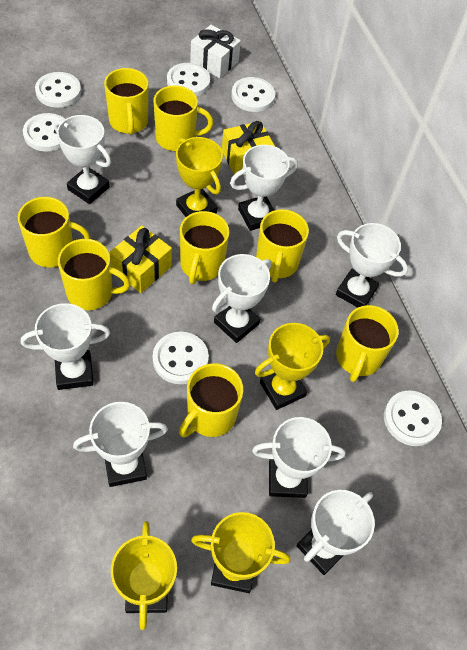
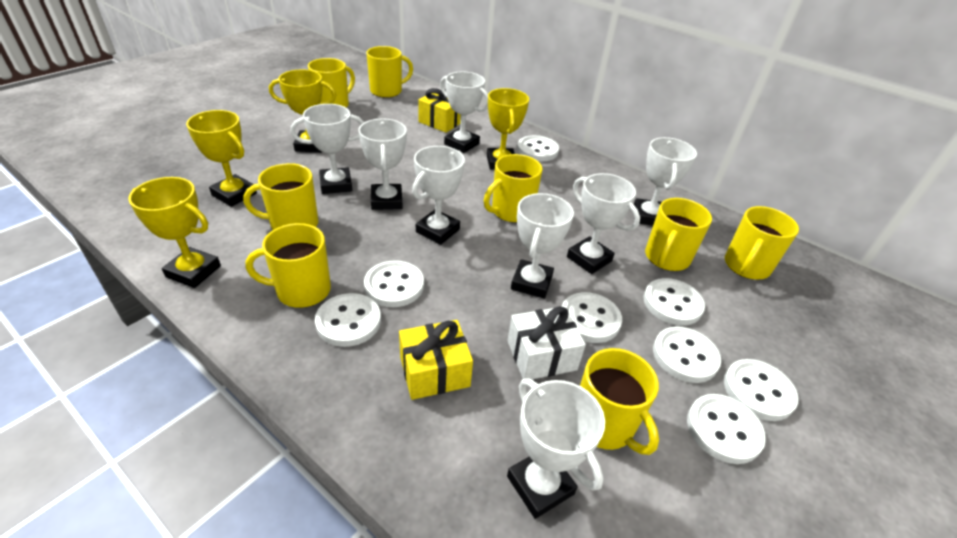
white button: 6 -> 8

